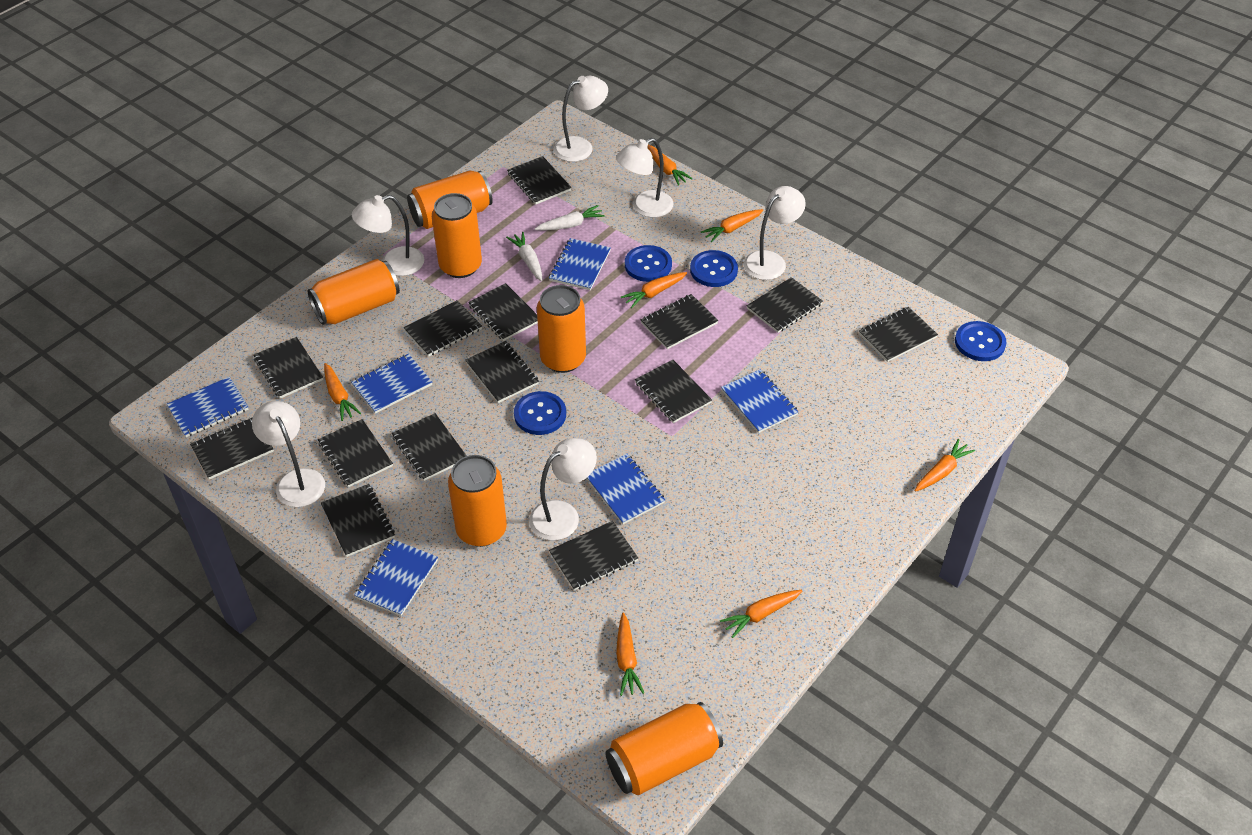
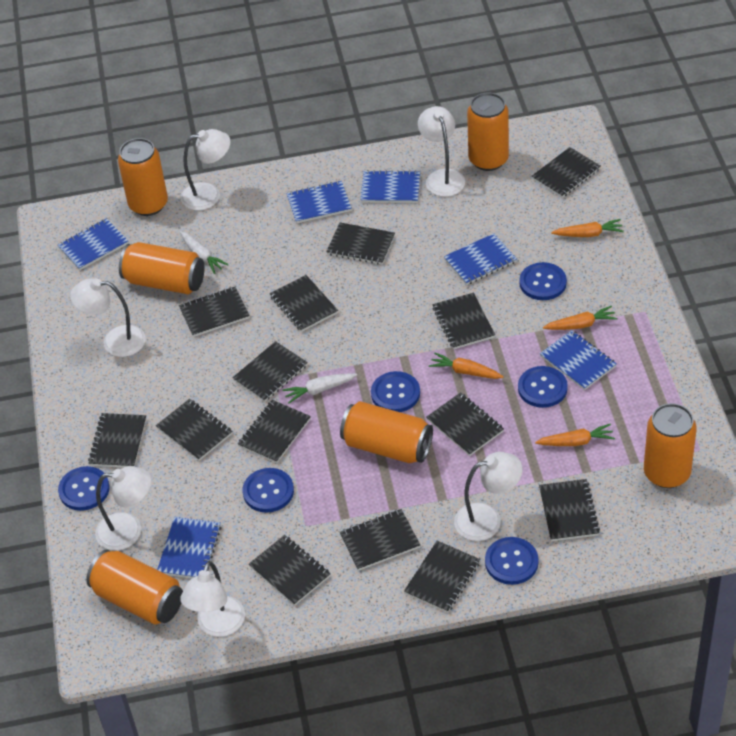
blue button: 4 -> 6
orange carrot: 7 -> 4

